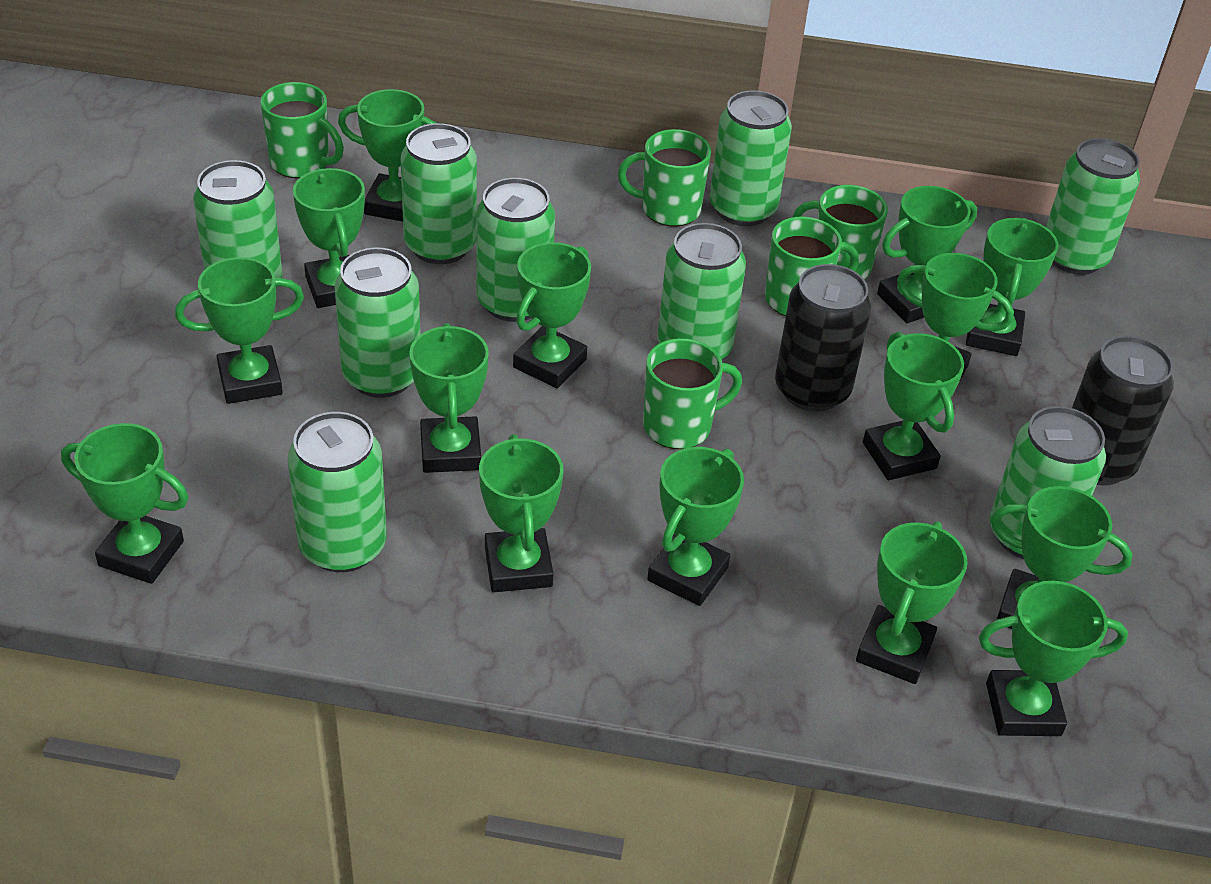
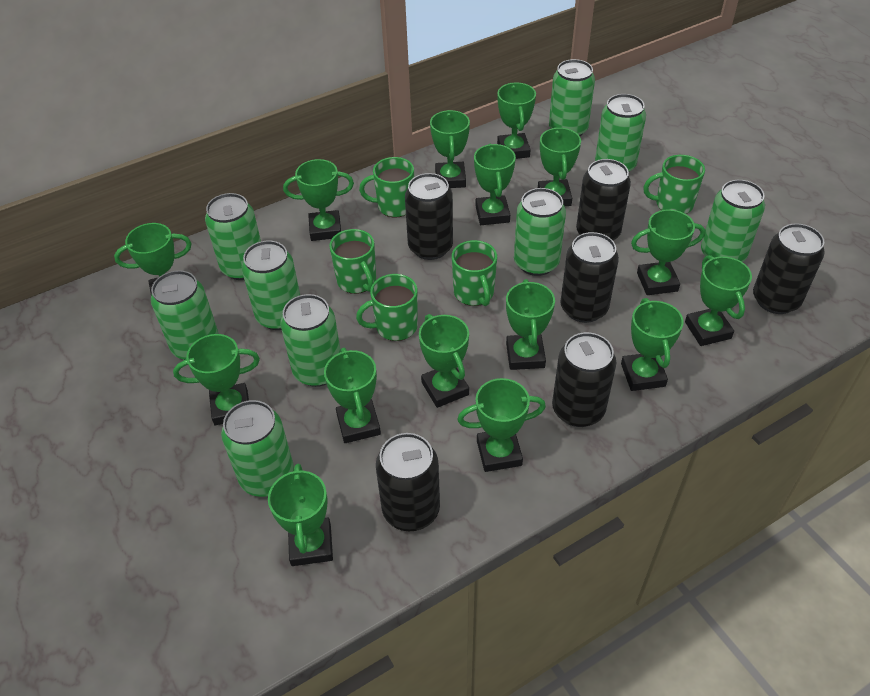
black can: 2 -> 6

